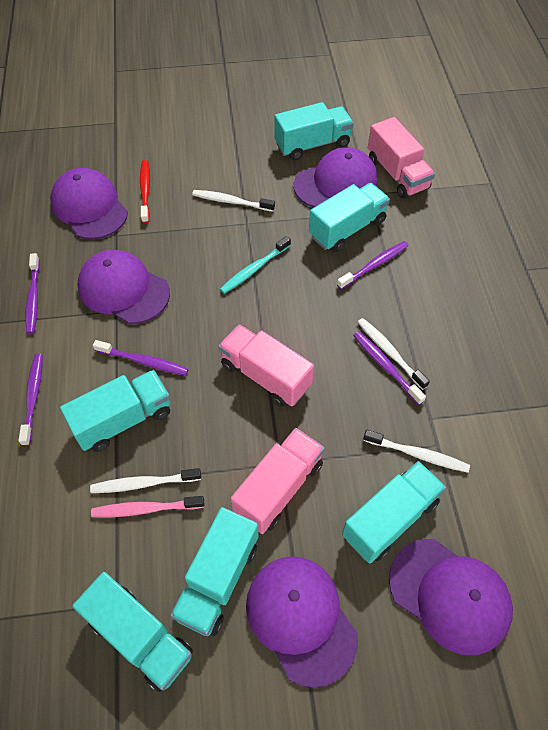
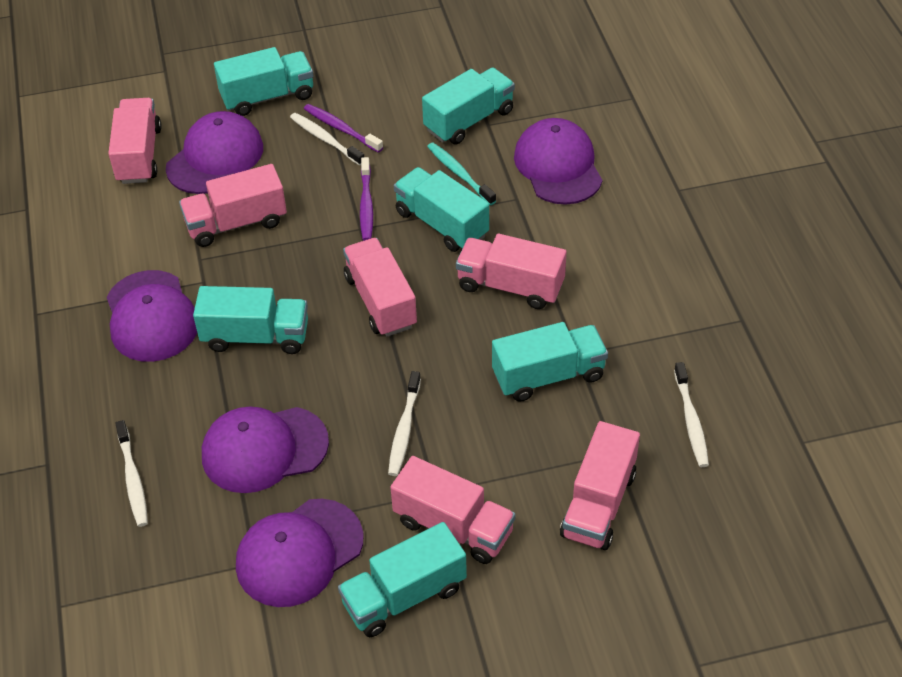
pink toothbrush: 1 -> 0
pink truck: 3 -> 6
purple toothbrush: 5 -> 2
red toothbrush: 1 -> 0

